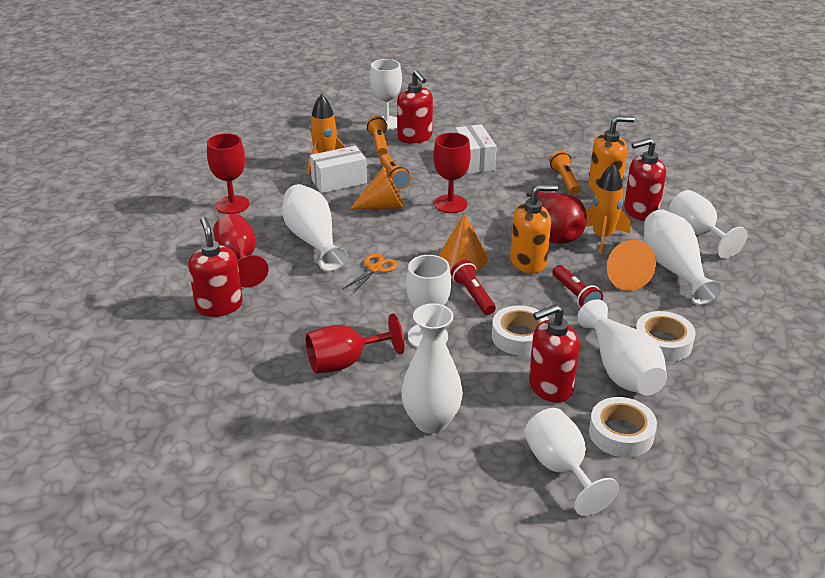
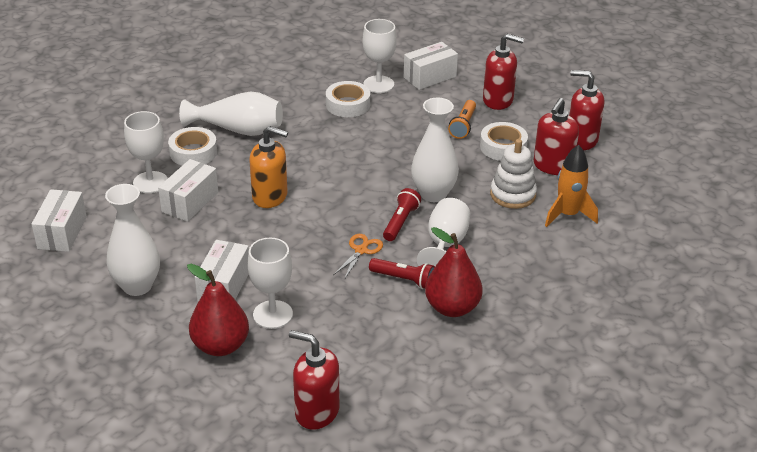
orange cone: 3 -> 0
orange flashlight: 3 -> 1
orange rocket: 2 -> 1
orange soap dispenser: 2 -> 1
red goblet: 4 -> 0
red pear: 1 -> 2
white box: 2 -> 4
white stacking toy: 0 -> 1
white vase: 4 -> 3

